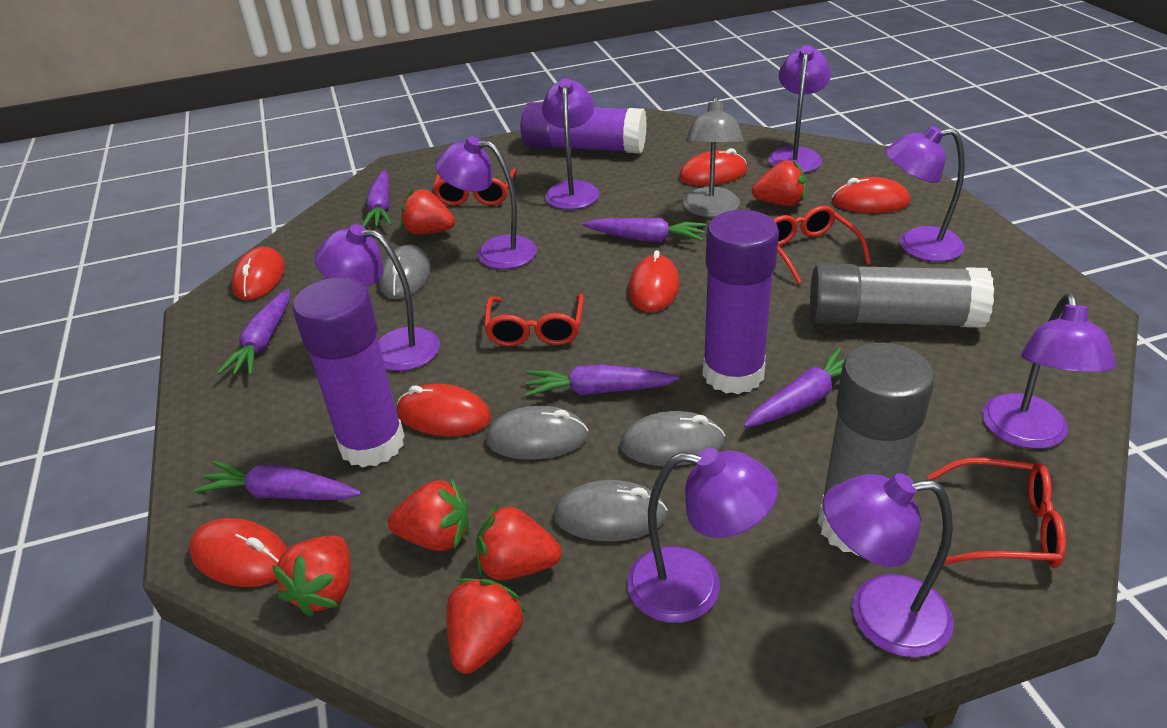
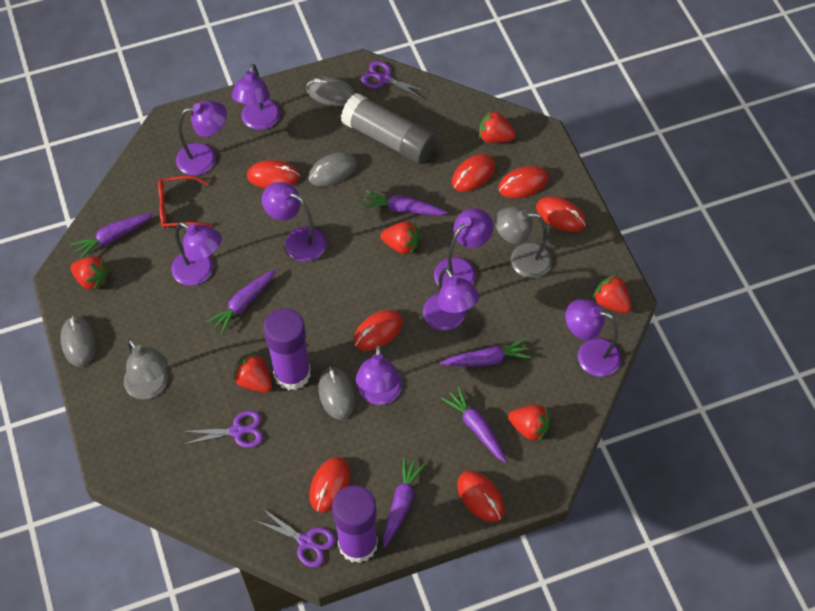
grey glue stick: 2 -> 1
grey lamp: 1 -> 2
purple glue stick: 3 -> 2
purple scissors: 0 -> 3
red glasses: 4 -> 1
red mouse: 6 -> 7

